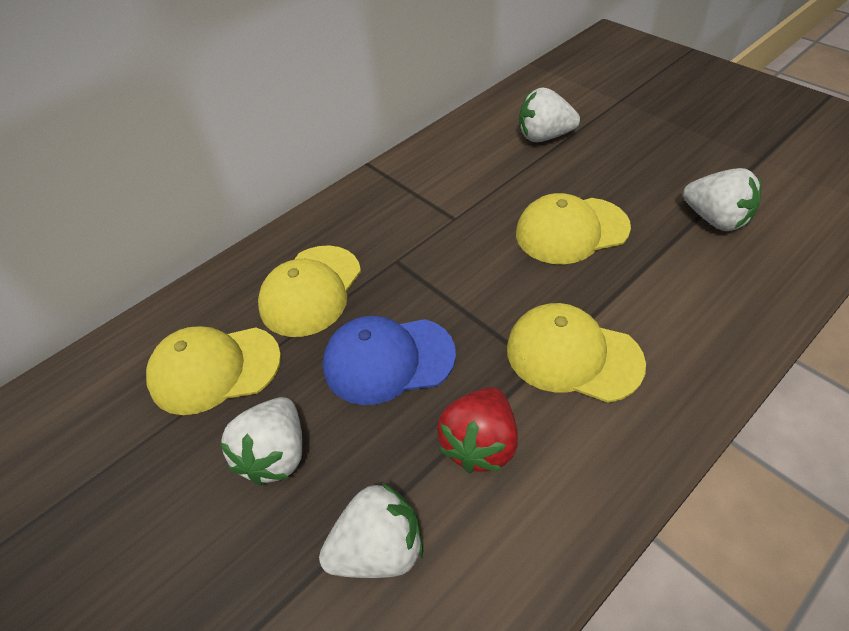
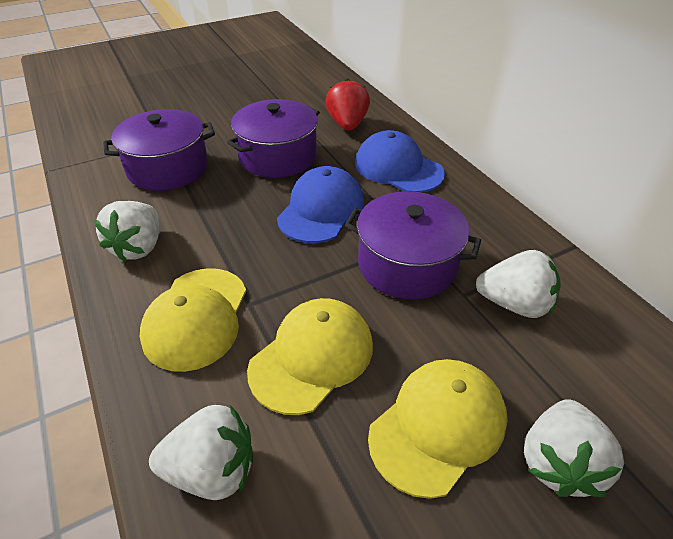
blue cap: 1 -> 2
purple pot: 0 -> 3
yellow cap: 4 -> 3

